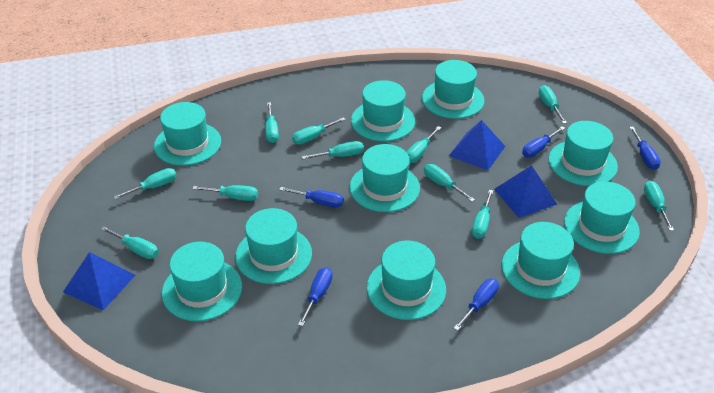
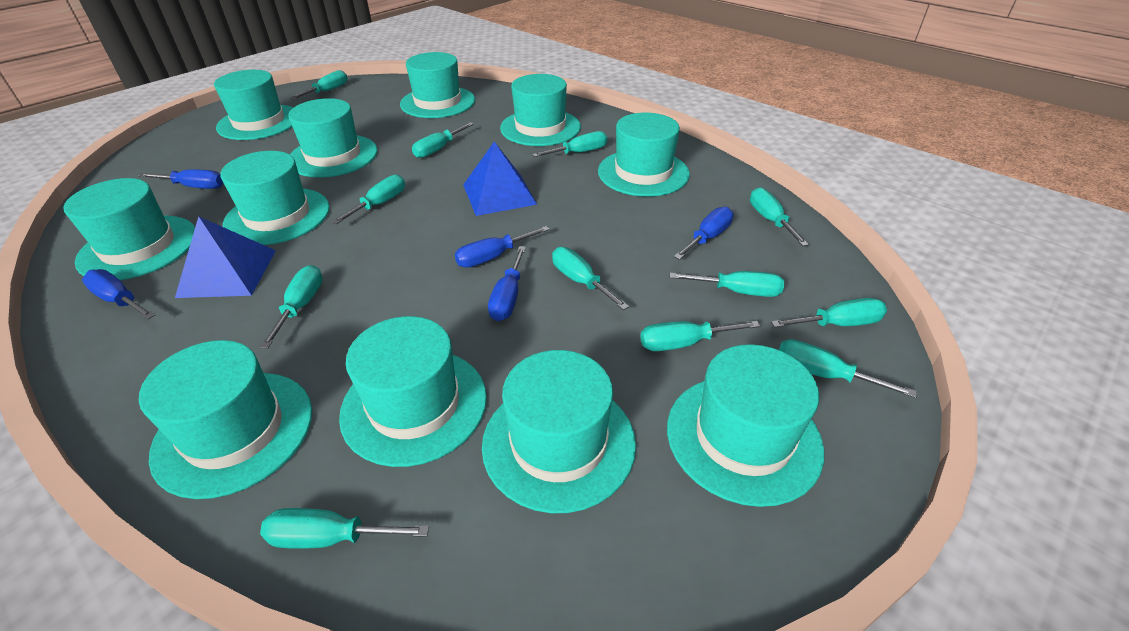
blue pyramid: 3 -> 2
turquoise hat: 10 -> 11
turquoise screwdriver: 11 -> 12

